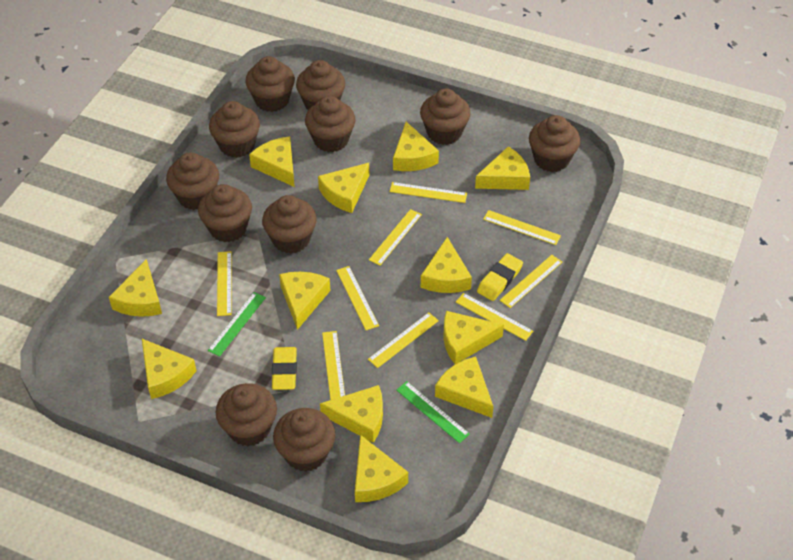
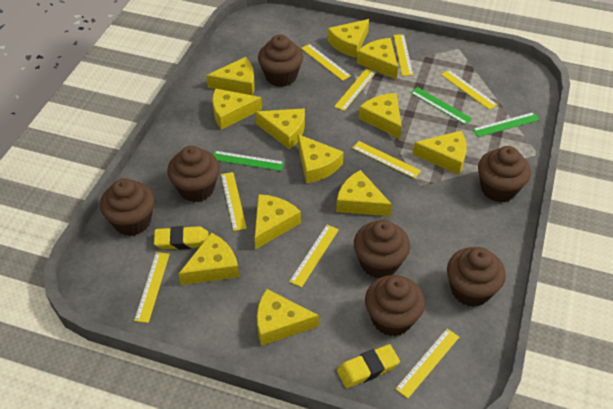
brown cupcake: 11 -> 7
green ruler: 2 -> 3

